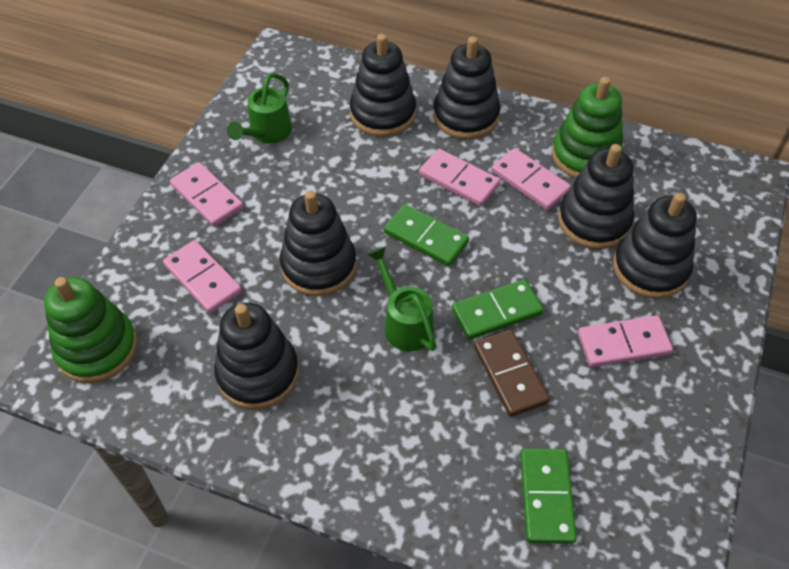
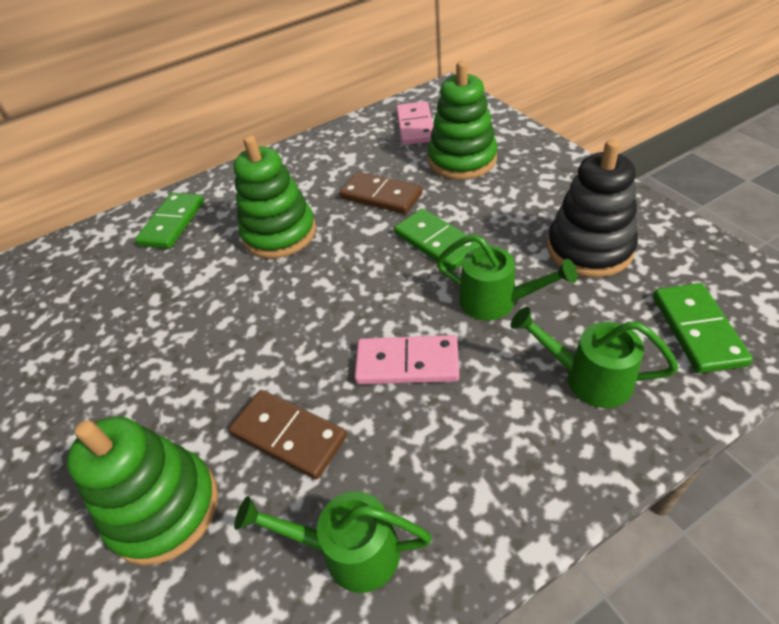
black stacking toy: 6 -> 1
brown domino: 1 -> 2
green stacking toy: 2 -> 3
green watering can: 2 -> 3
pink domino: 5 -> 2

